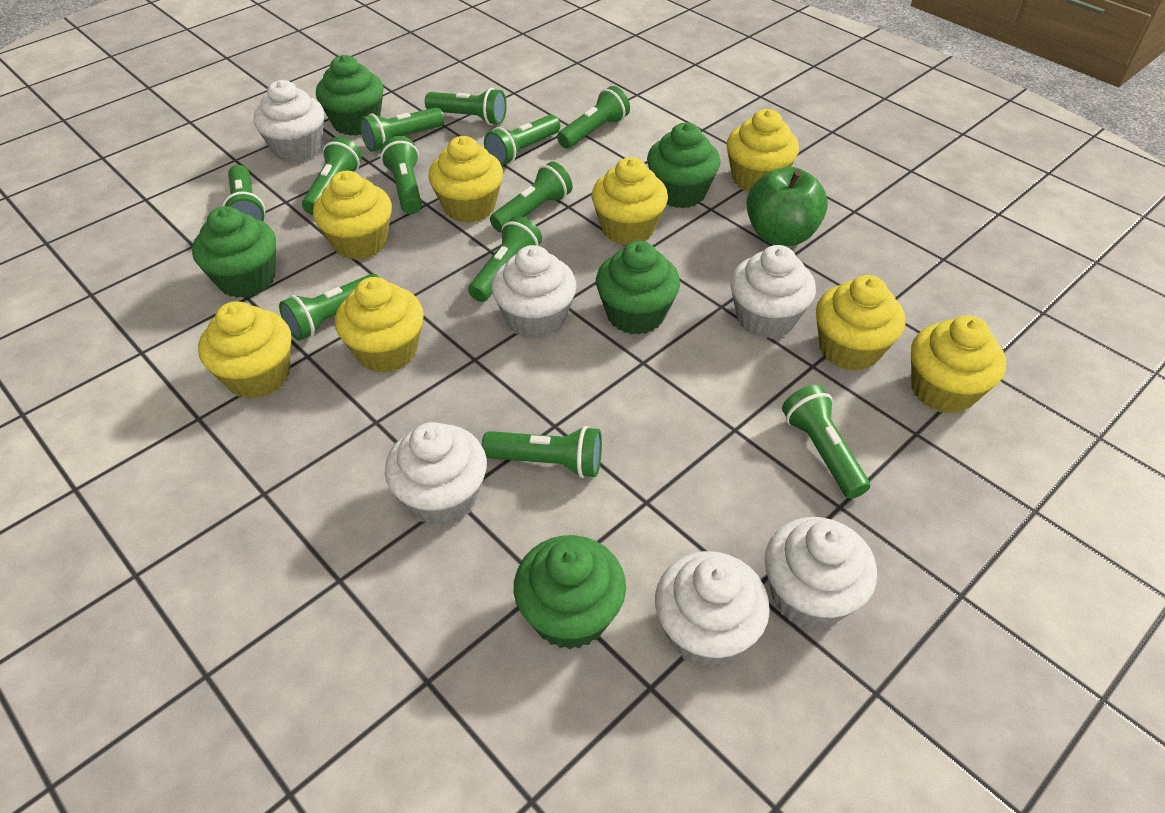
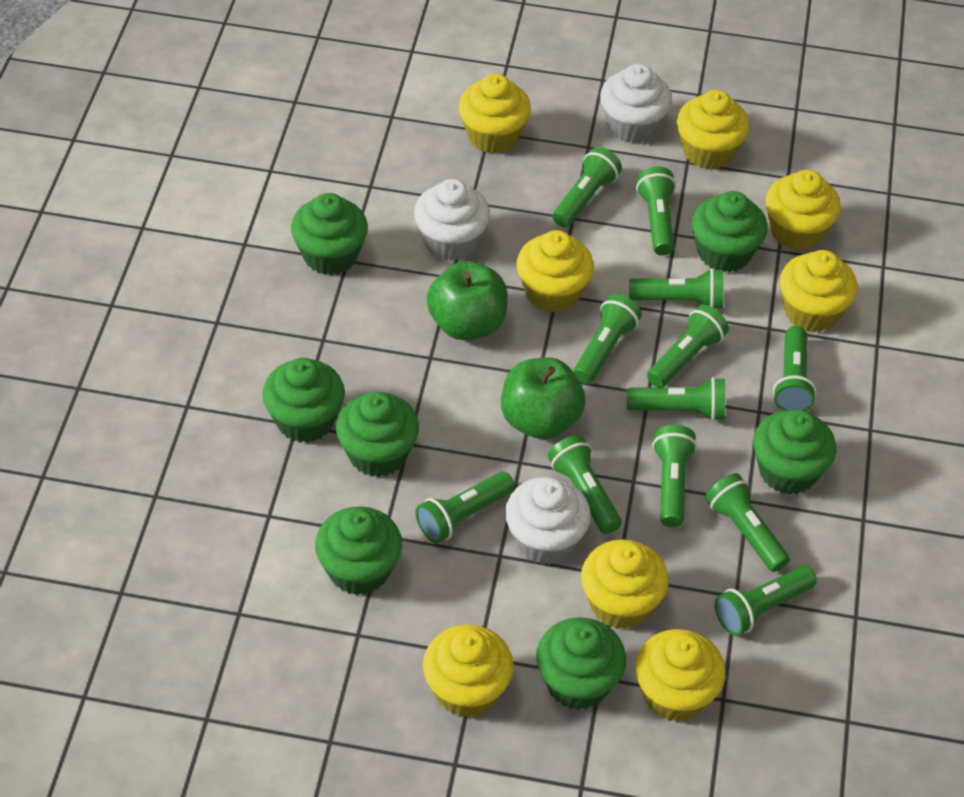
green apple: 1 -> 2
green cupcake: 5 -> 7
white cupcake: 6 -> 3

